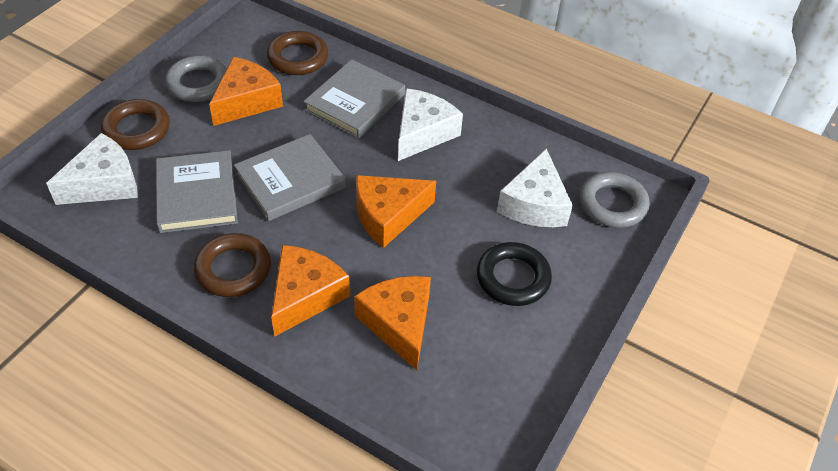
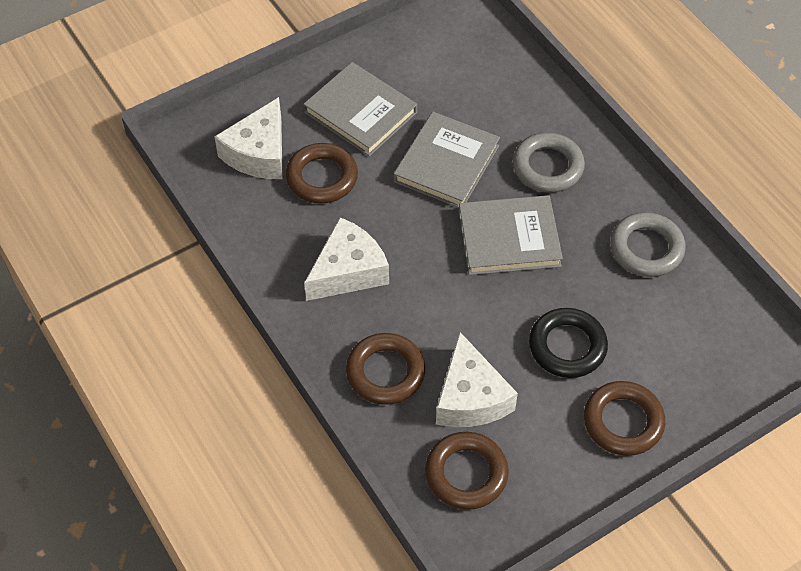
brown ring: 3 -> 4
orange cheese: 4 -> 0

